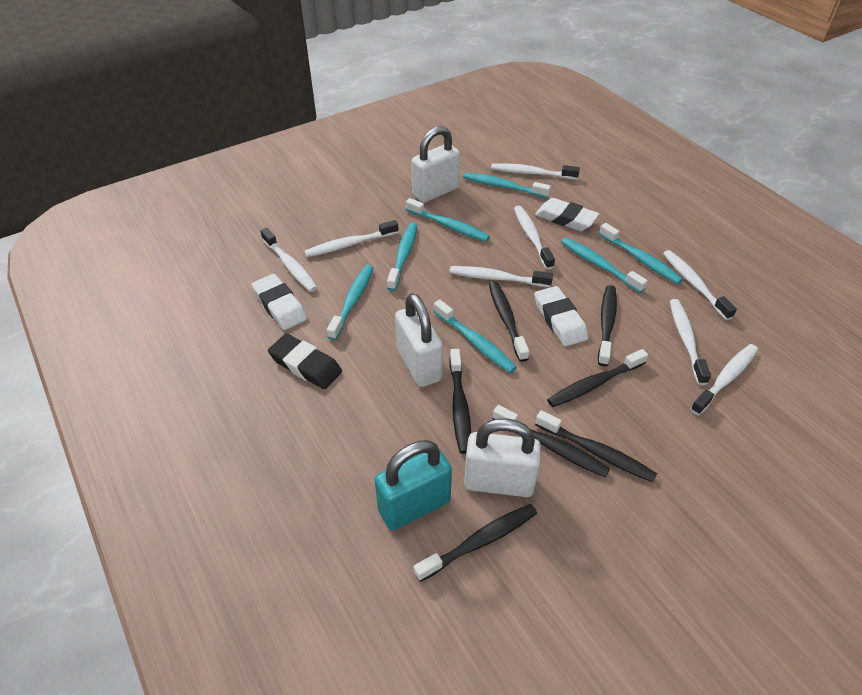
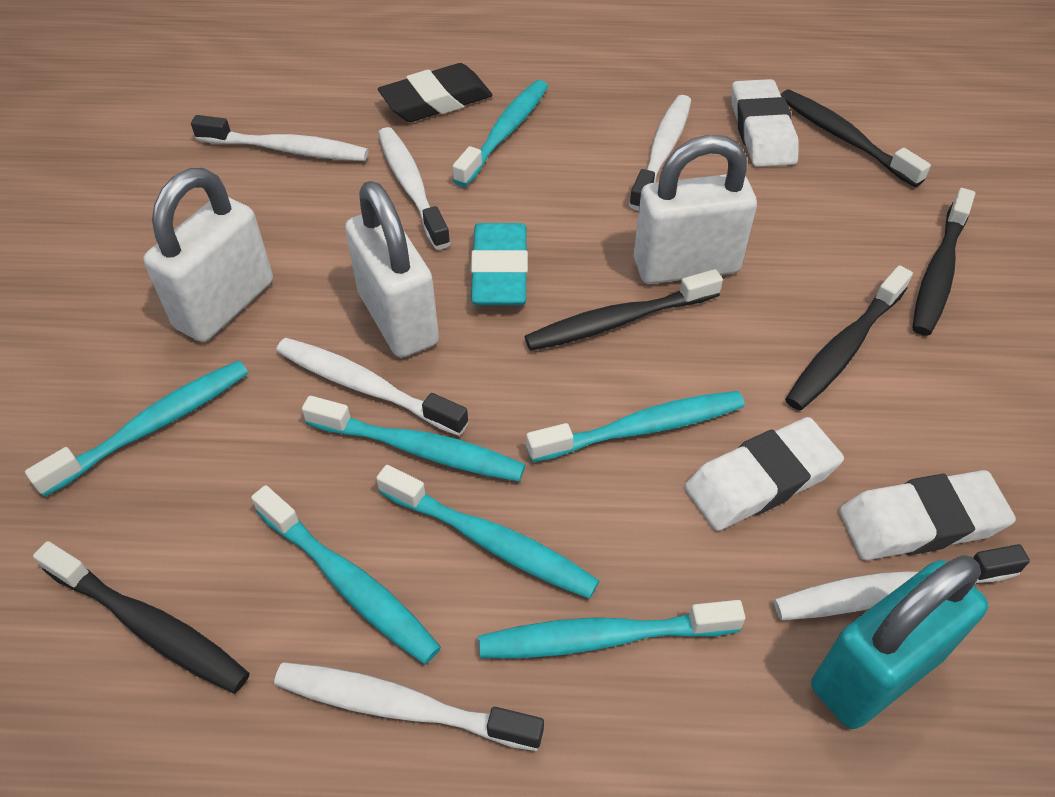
black toothbrush: 7 -> 5
turquoise eraser: 0 -> 1
white toothbrush: 8 -> 6

